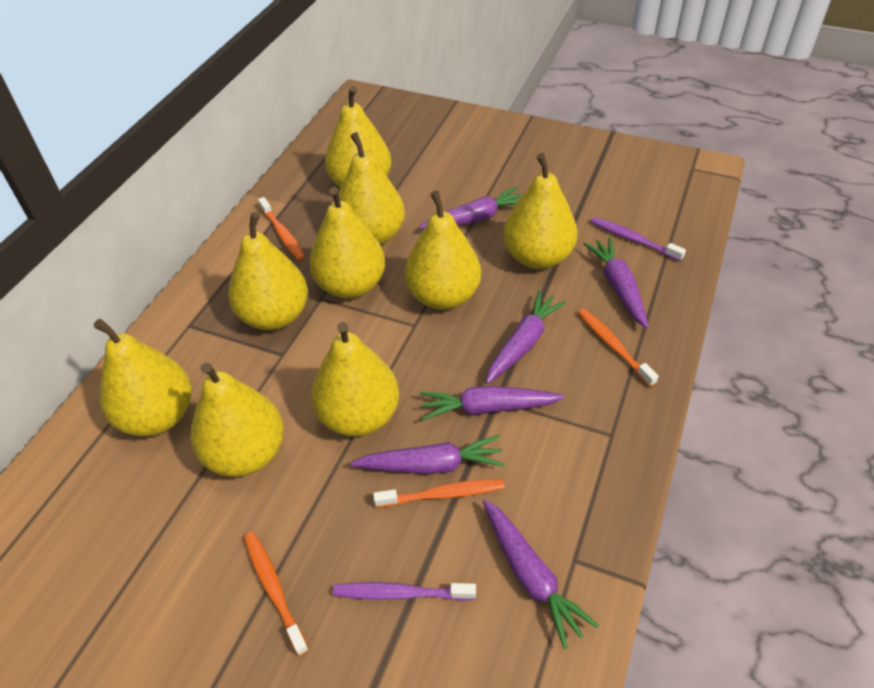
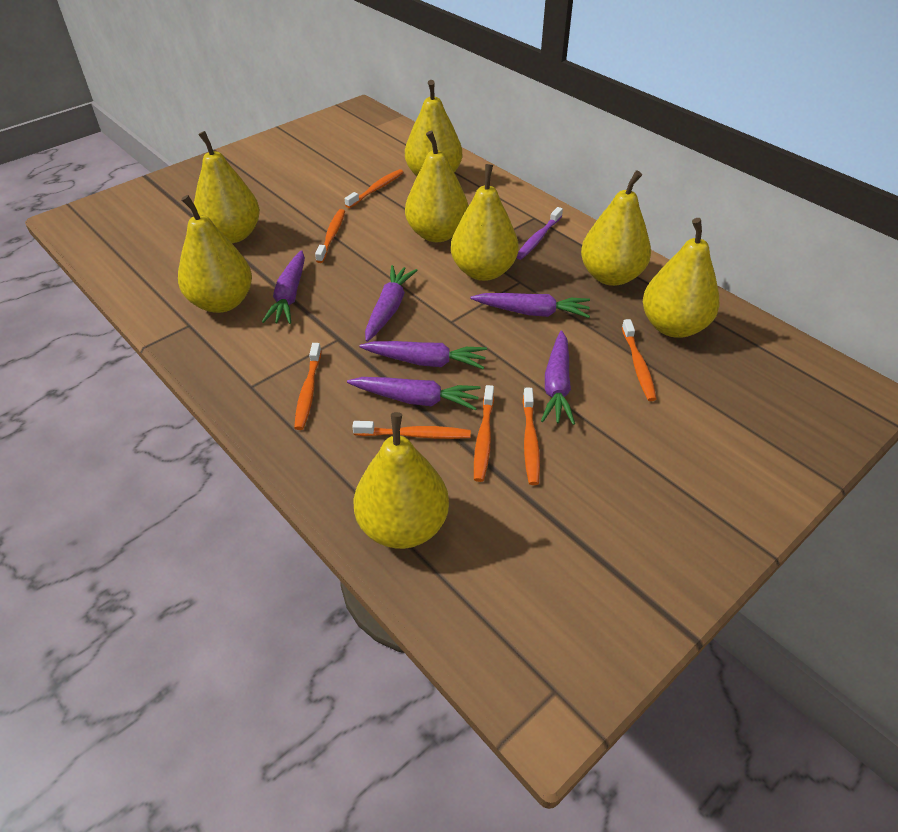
orange toothbrush: 4 -> 7
purple toothbrush: 2 -> 1
yellow pear: 9 -> 8

